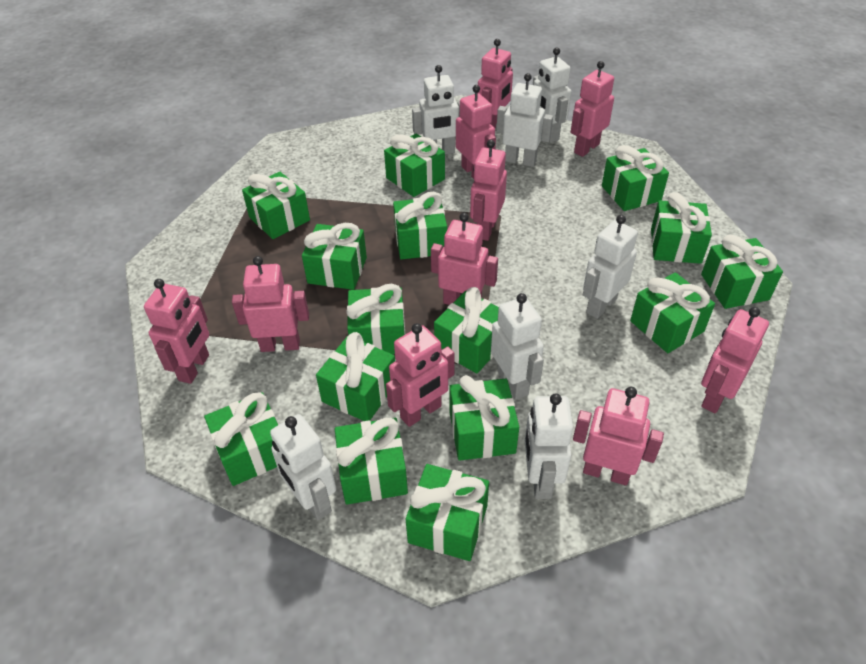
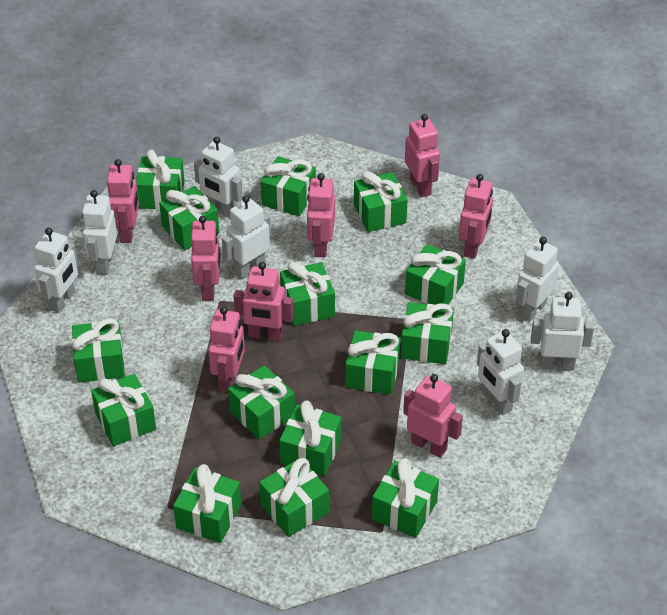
pink robot: 10 -> 8

